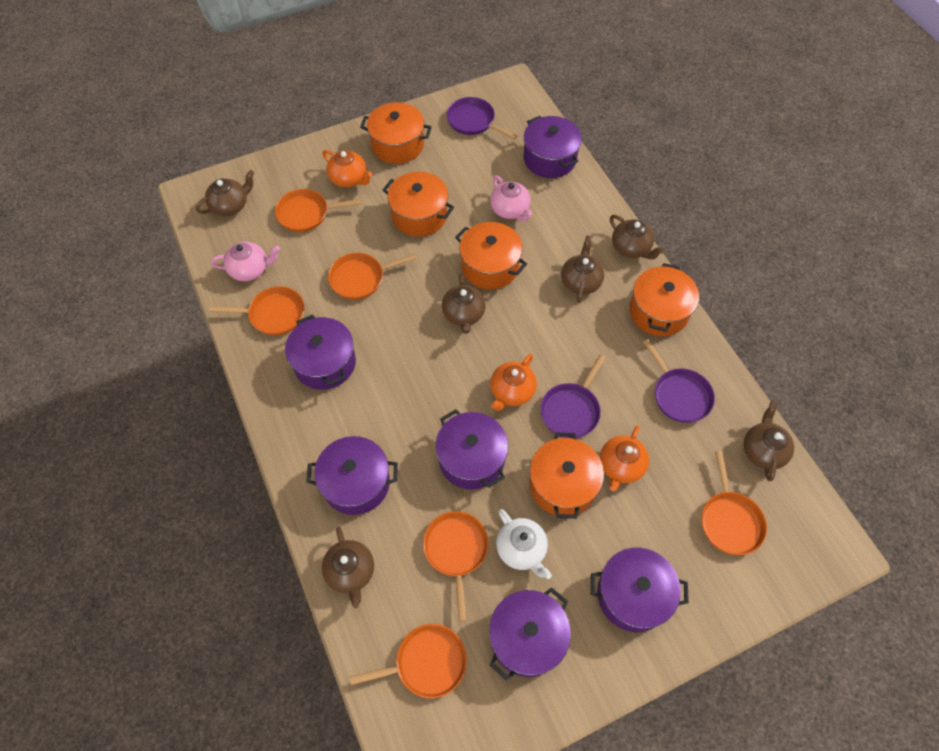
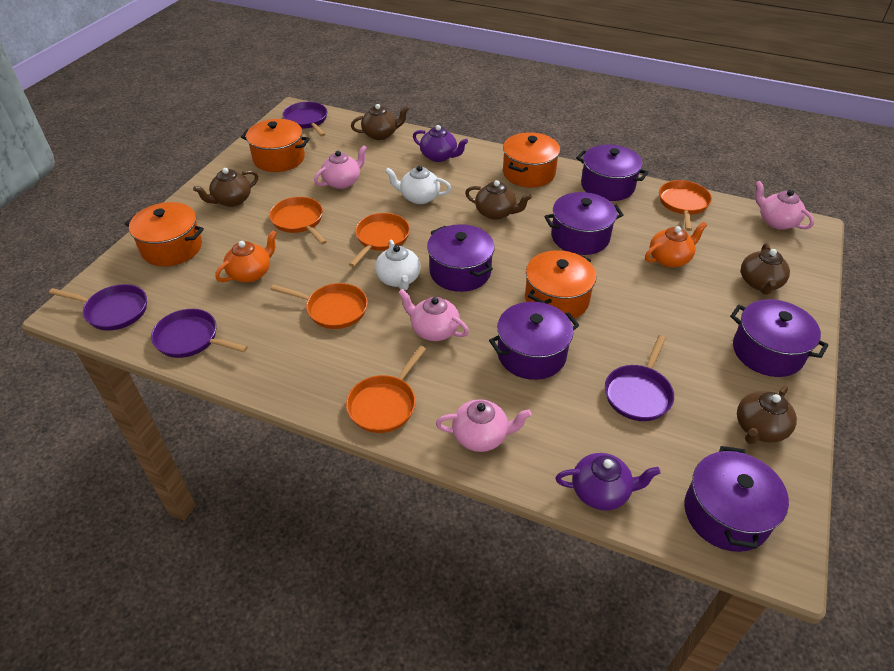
brown teapot: 6 -> 5
orange pan: 6 -> 5
orange pot: 5 -> 4
orange teapot: 3 -> 2
pink teapot: 2 -> 4
purple pan: 3 -> 4
purple teapot: 0 -> 2
white teapot: 1 -> 2

